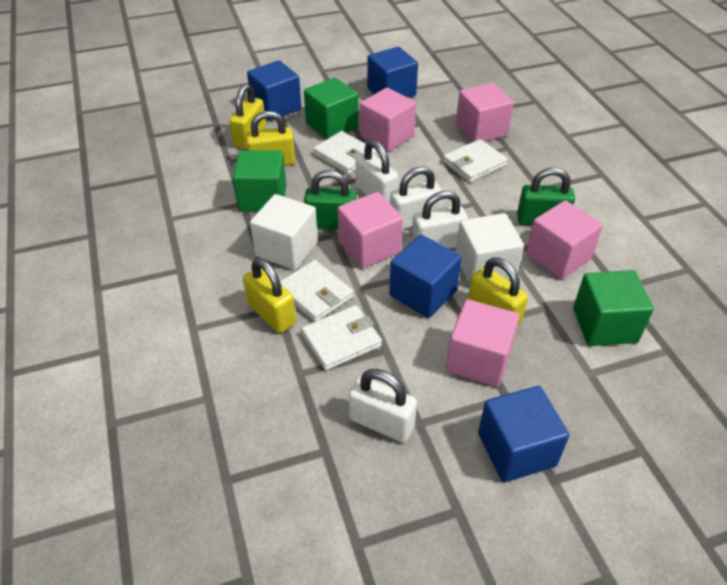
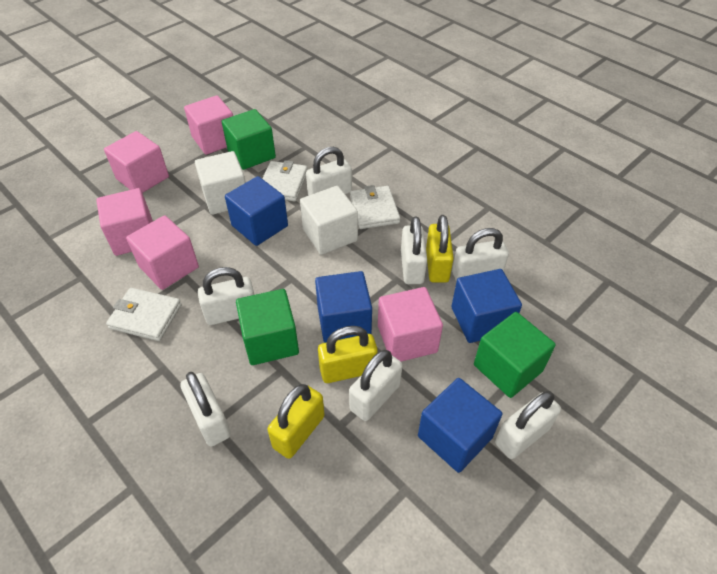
green padlock: 2 -> 0
white padlock: 4 -> 7
white wallet: 4 -> 3
yellow padlock: 4 -> 3

